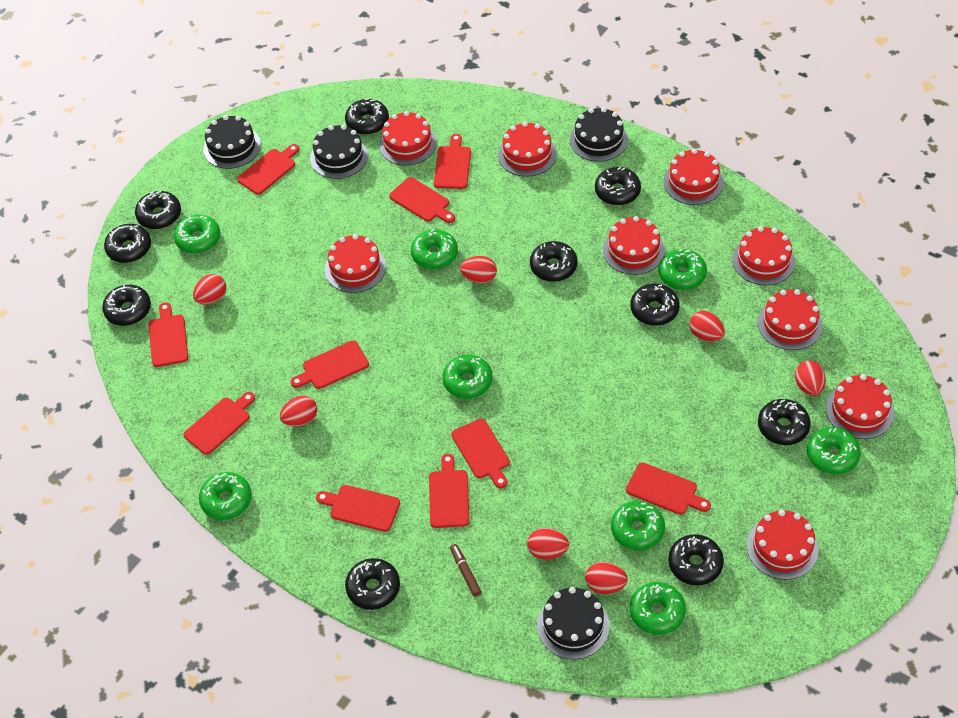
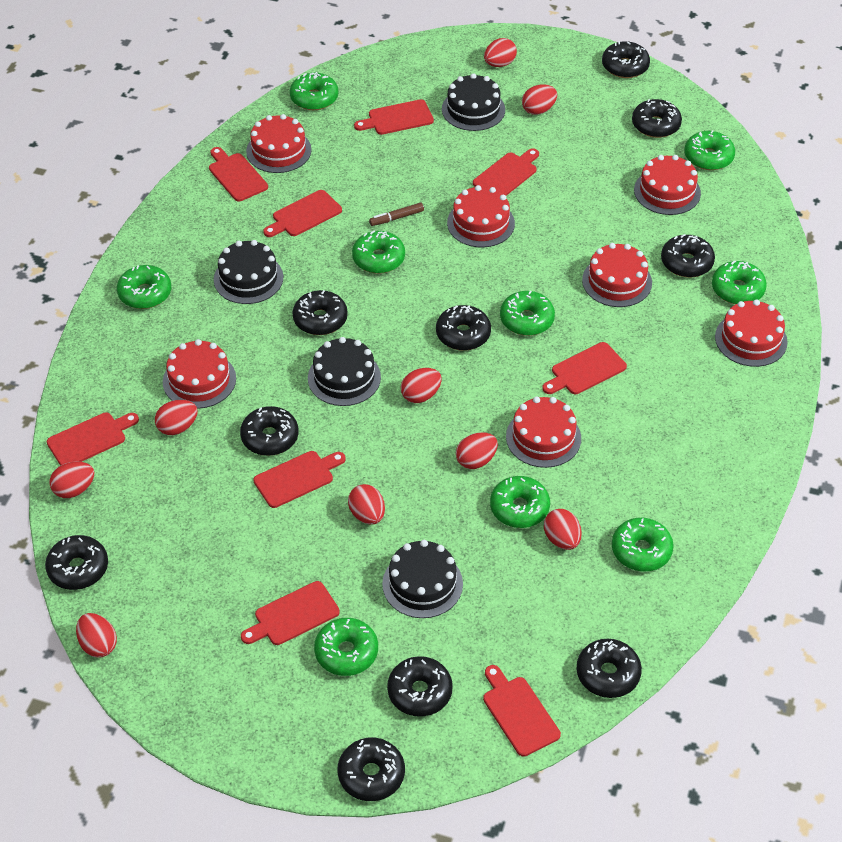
green donut: 8 -> 9
red cake: 9 -> 7
red cutting board: 10 -> 9
red egg: 7 -> 9

